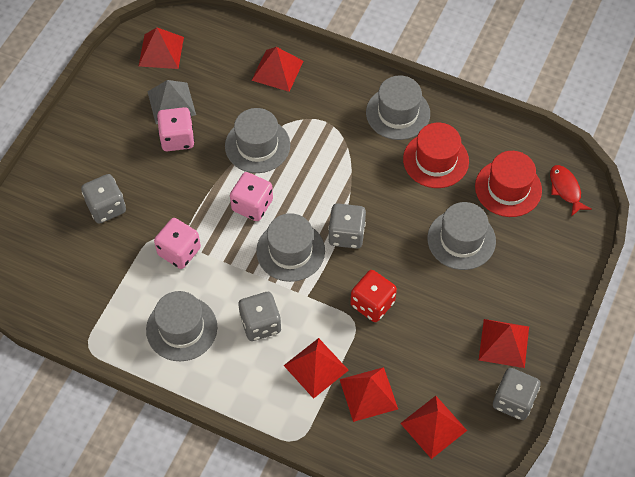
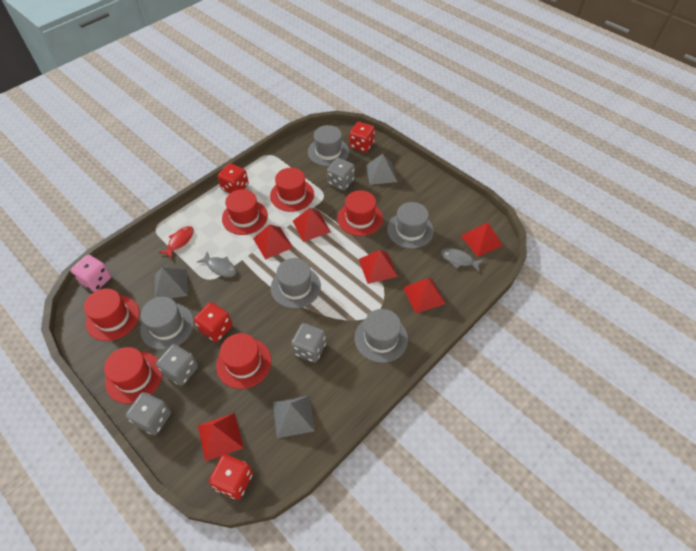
grey fish: 0 -> 2
grey pyramid: 1 -> 3
pink dice: 3 -> 1
red dice: 1 -> 4
red hat: 2 -> 6

